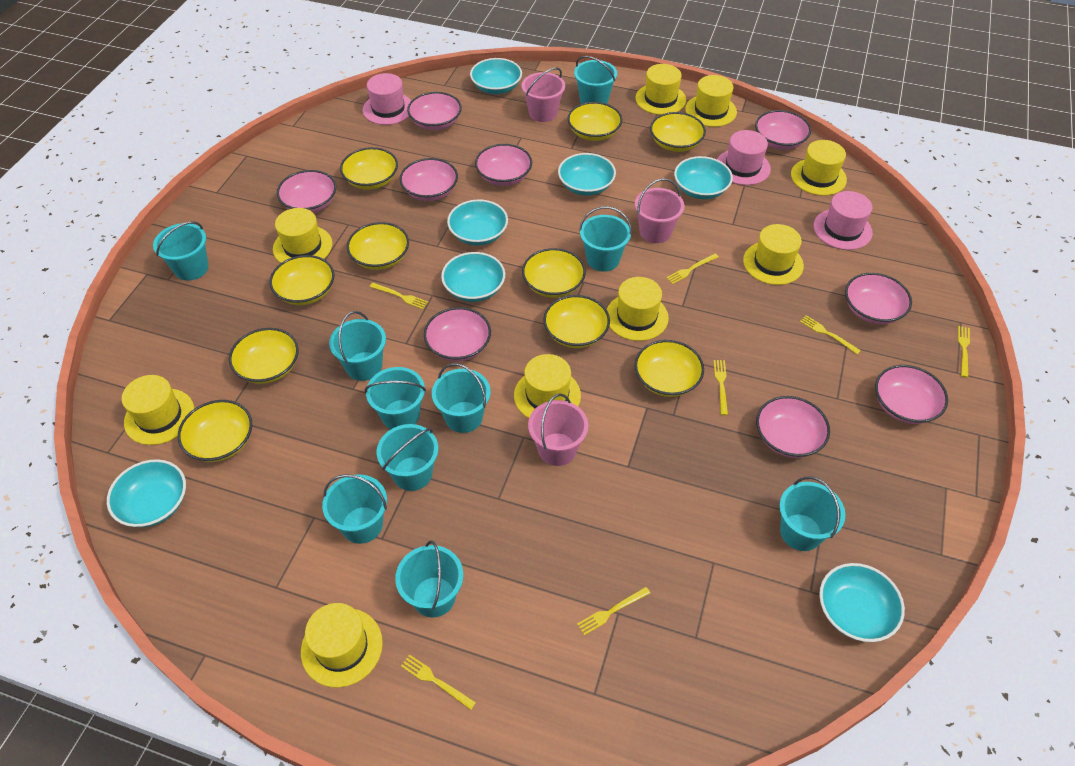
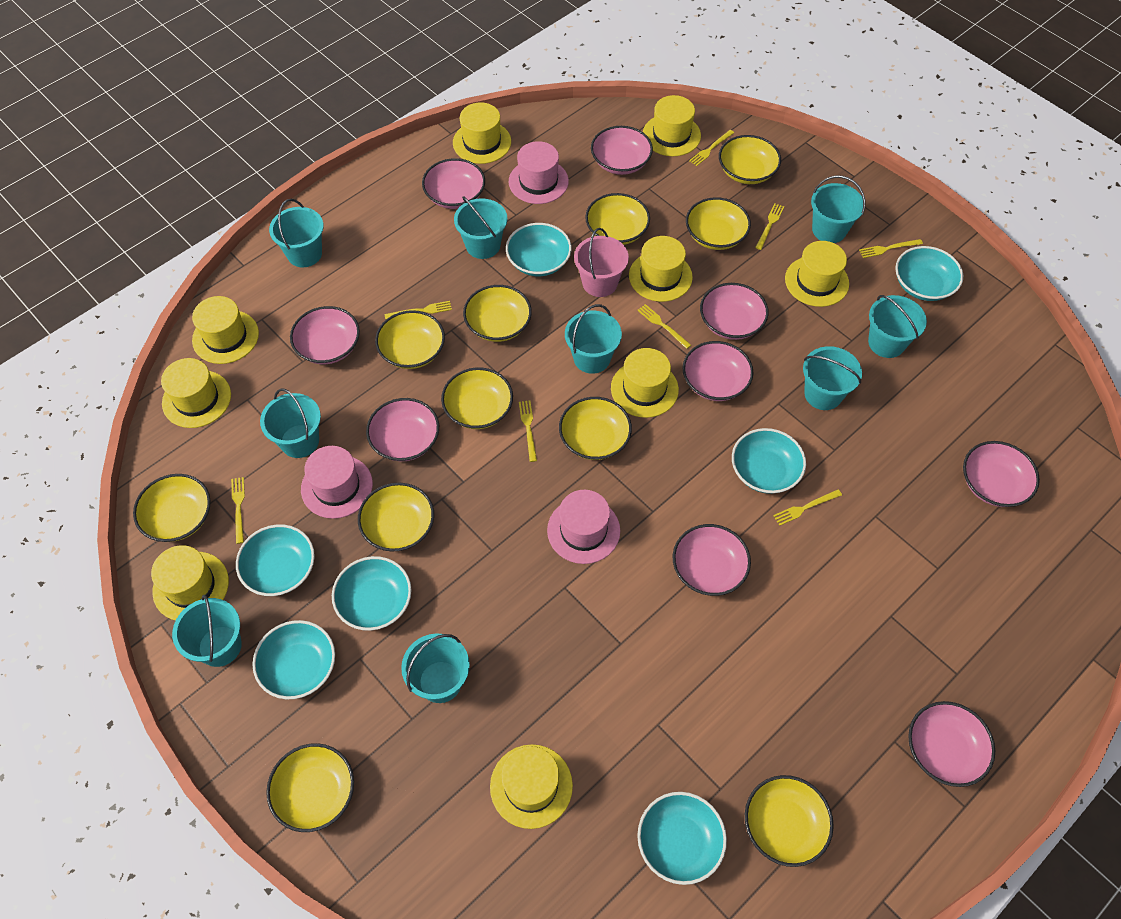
pink bucket: 3 -> 1
turquoise bucket: 10 -> 9
yellow bowl: 10 -> 11
yellow fork: 7 -> 8

